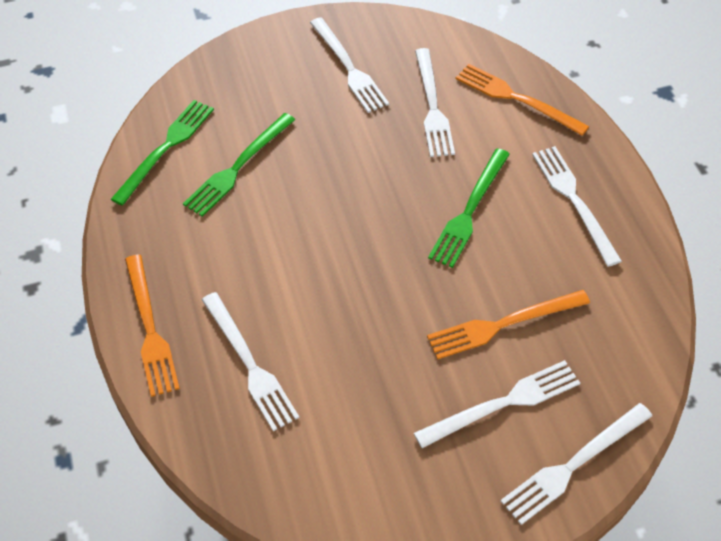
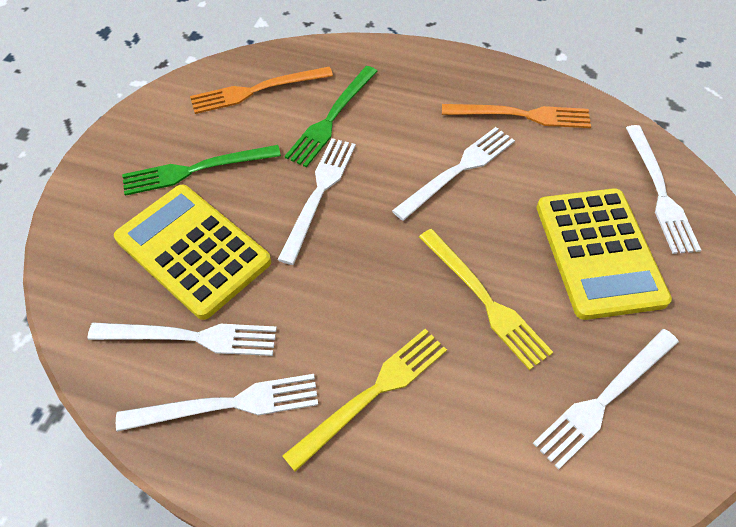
green fork: 3 -> 2
orange fork: 3 -> 2
yellow calculator: 0 -> 2
yellow fork: 0 -> 2

